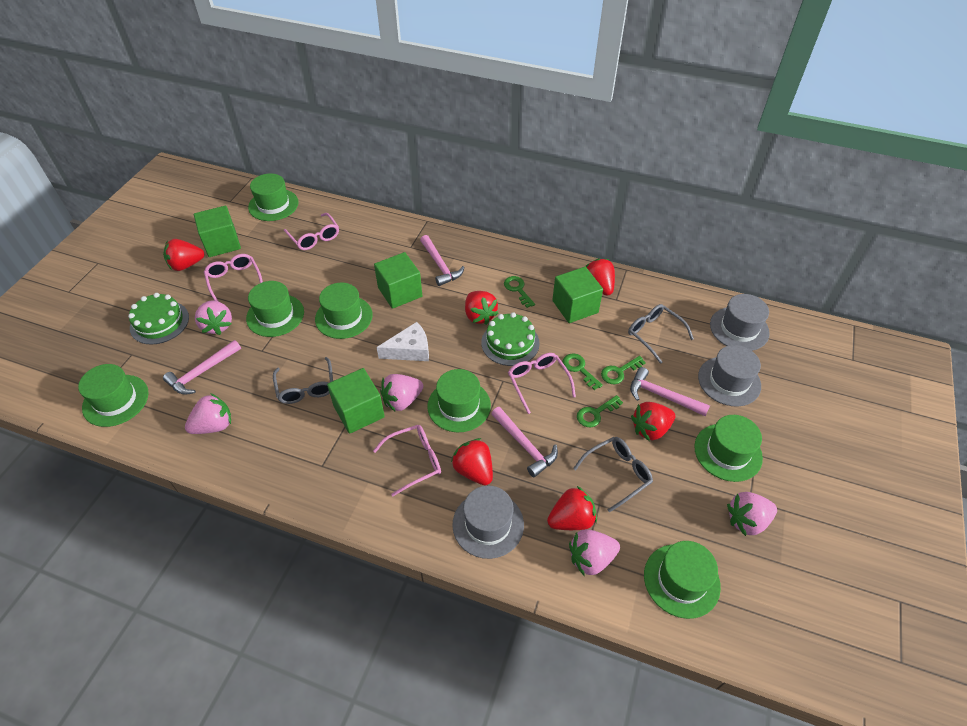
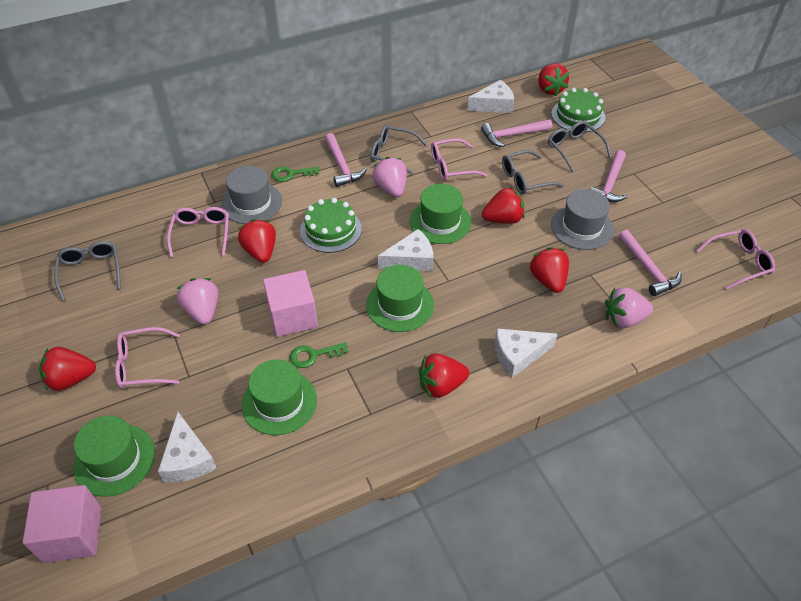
green cube: 4 -> 0
green hat: 7 -> 4
green key: 4 -> 2
grey glasses: 3 -> 4
grey hat: 3 -> 2
pink cube: 0 -> 2
pink strawberry: 5 -> 3
white cheese: 1 -> 4

